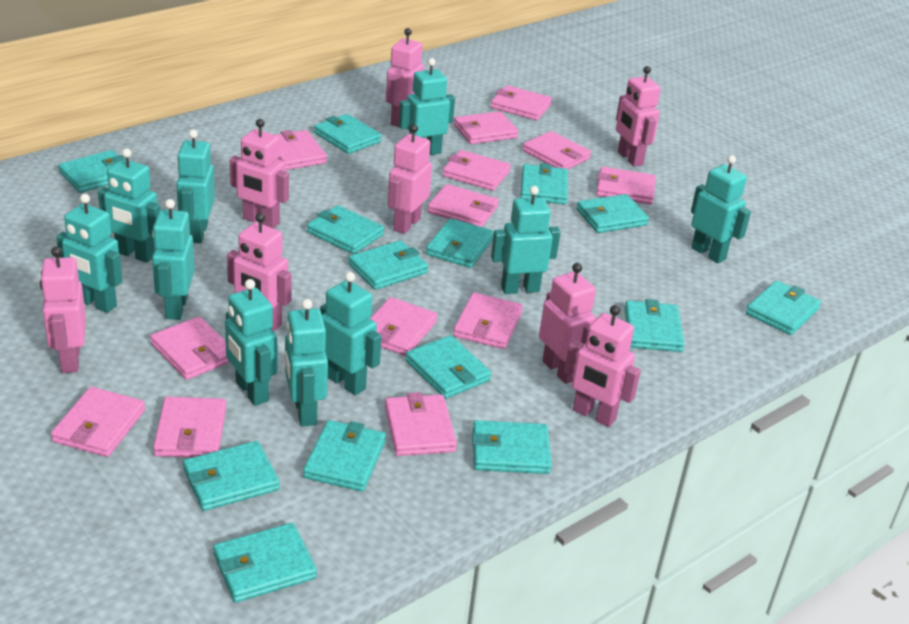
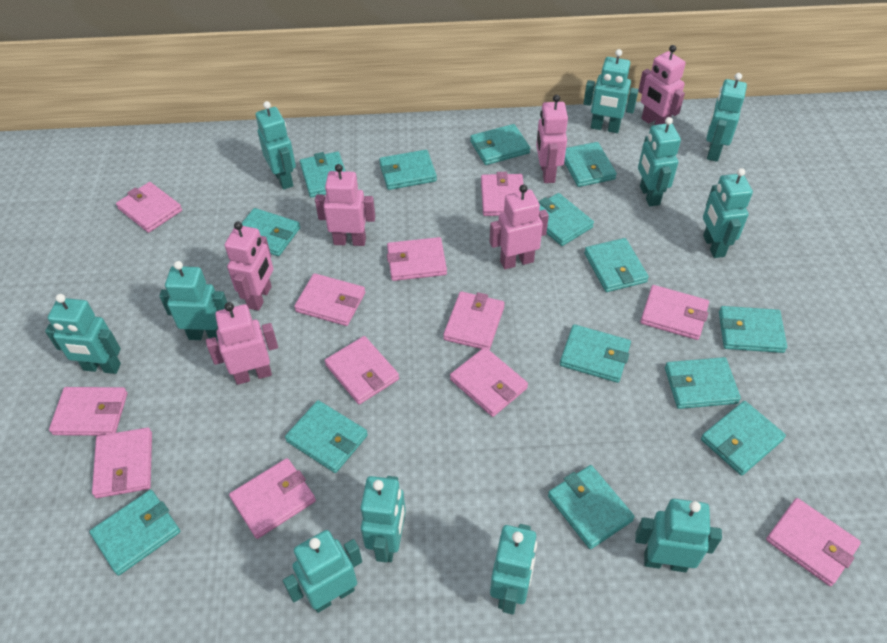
pink robot: 8 -> 6
pink wallet: 13 -> 12
turquoise robot: 10 -> 11

